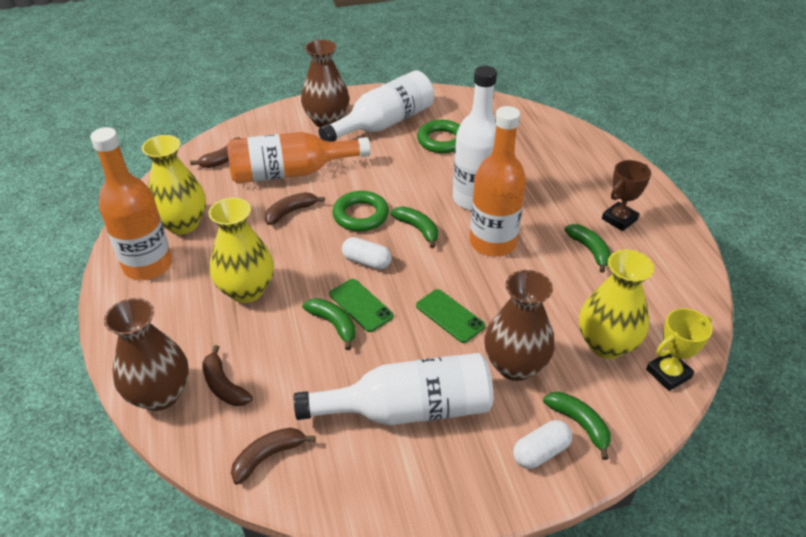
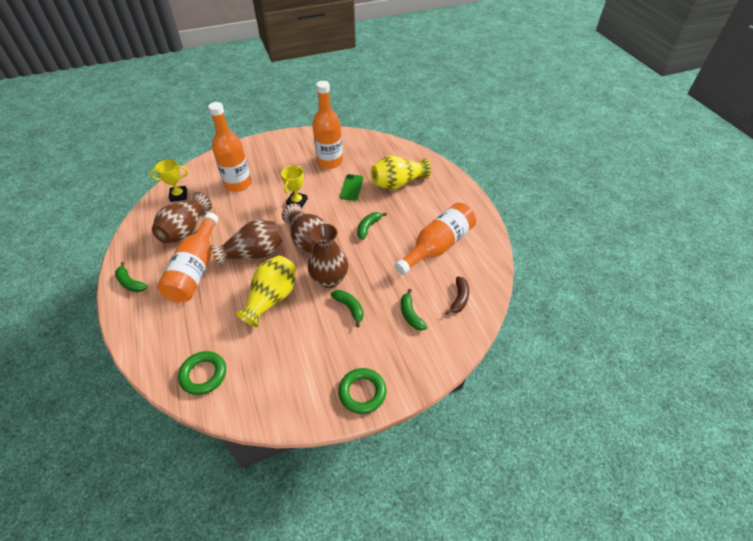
brown banana: 4 -> 1
brown trophy: 1 -> 0
brown vase: 3 -> 4
green phone: 2 -> 1
orange bottle: 3 -> 4
white bottle: 3 -> 0
white capsule: 2 -> 0
yellow trophy: 1 -> 2
yellow vase: 3 -> 2

